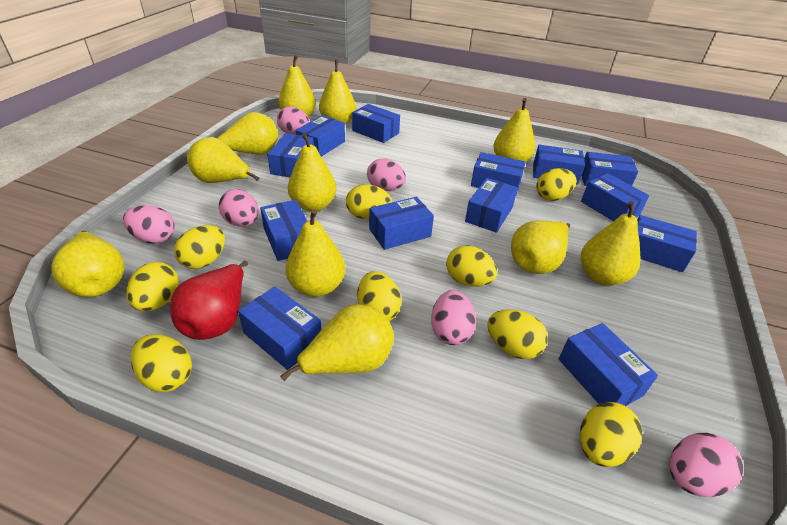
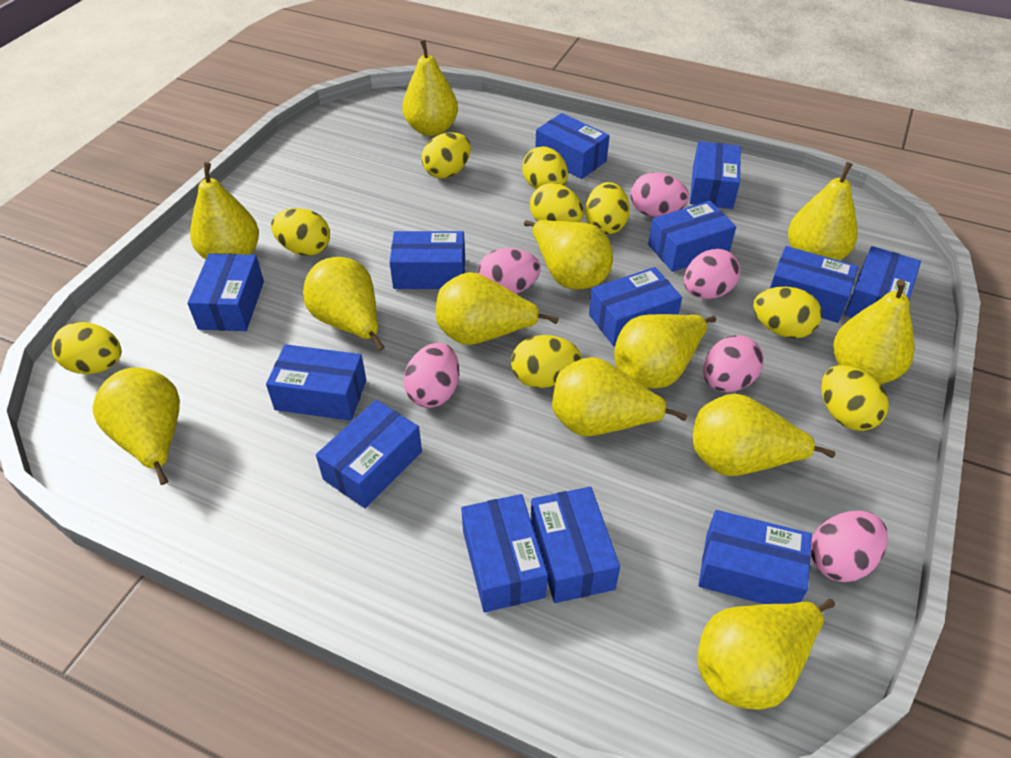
red pear: 1 -> 0
yellow pear: 11 -> 12

